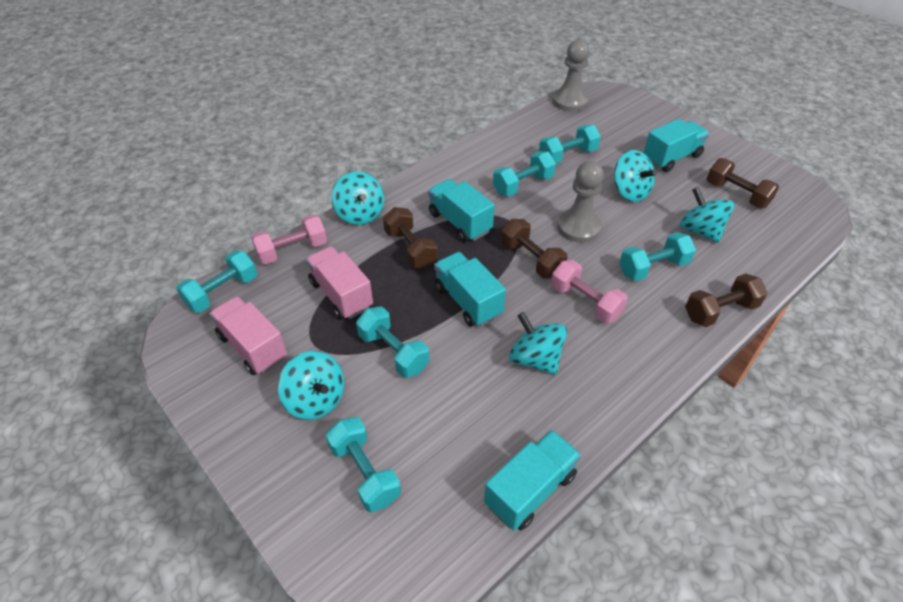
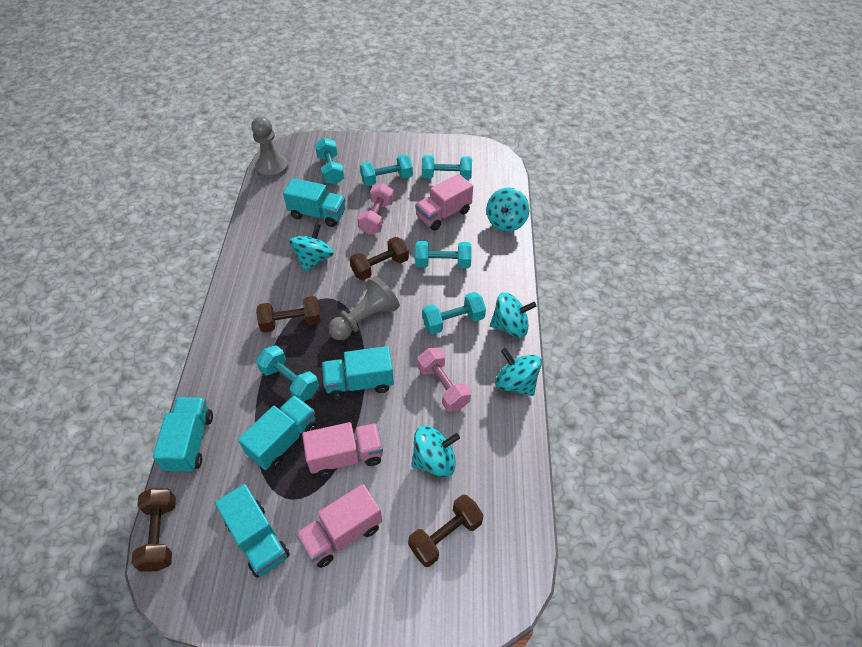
pink truck: 2 -> 3
turquoise truck: 4 -> 5

